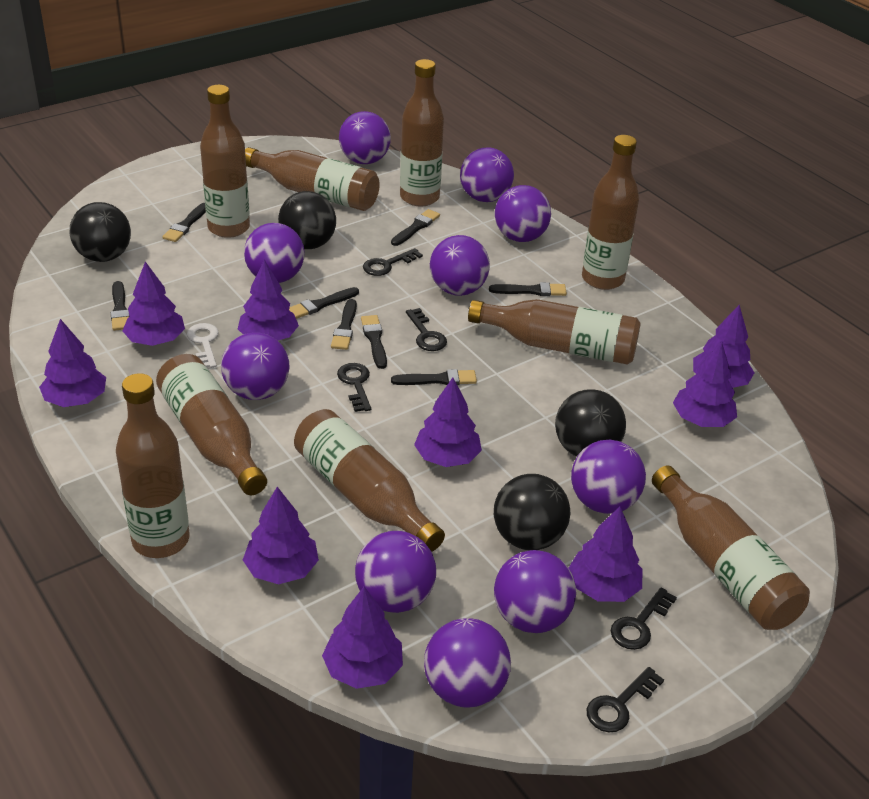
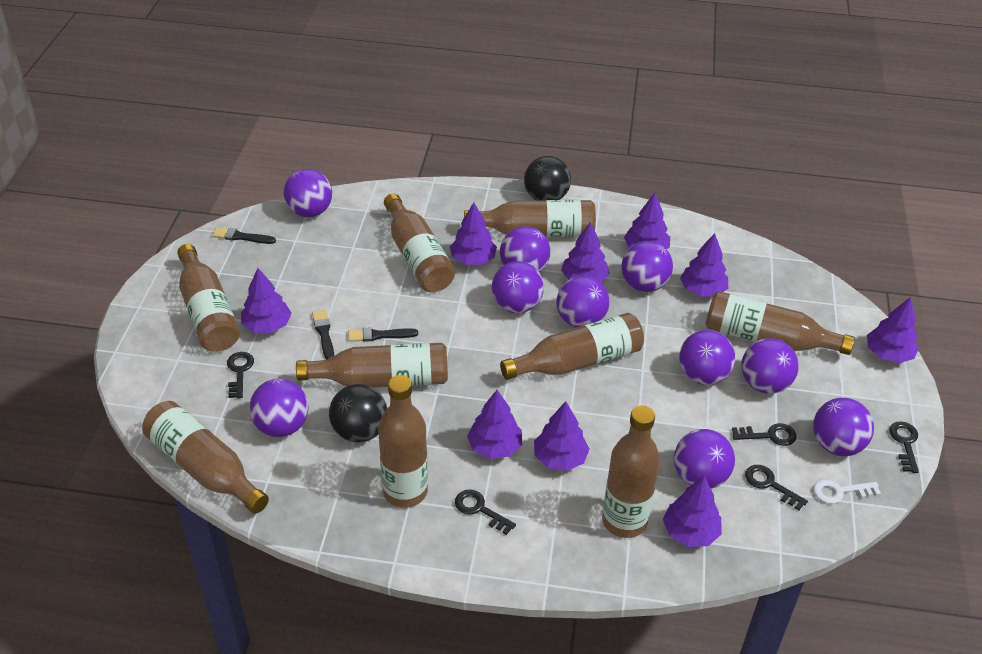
black ball: 4 -> 2
black brush: 8 -> 3

